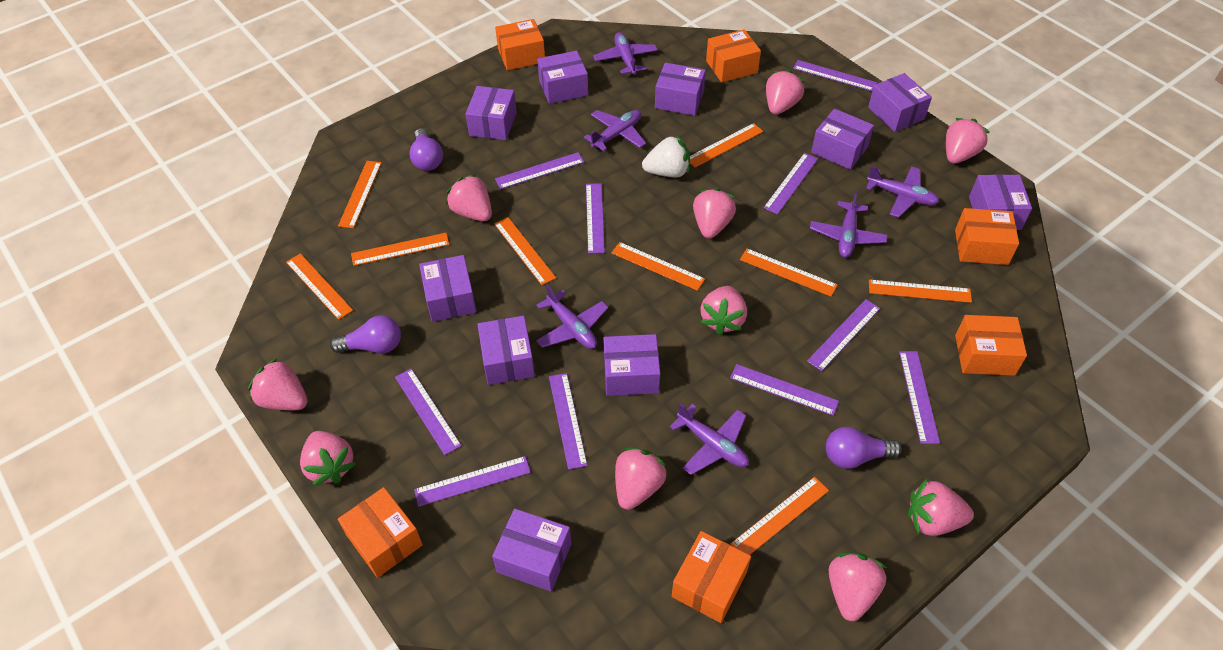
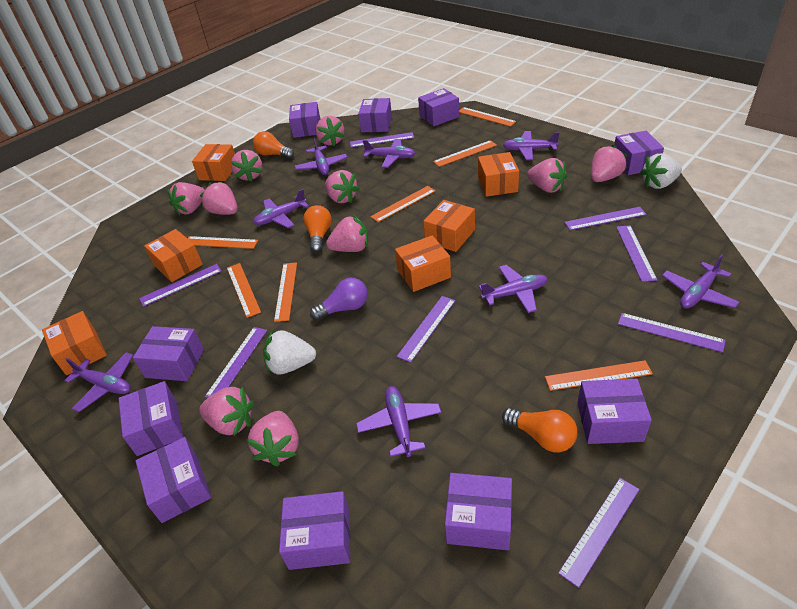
orange light bulb: 0 -> 3
orange ruler: 9 -> 7
purple light bulb: 3 -> 1
purple plane: 6 -> 8
purple ruler: 10 -> 8
white strawberry: 1 -> 2

